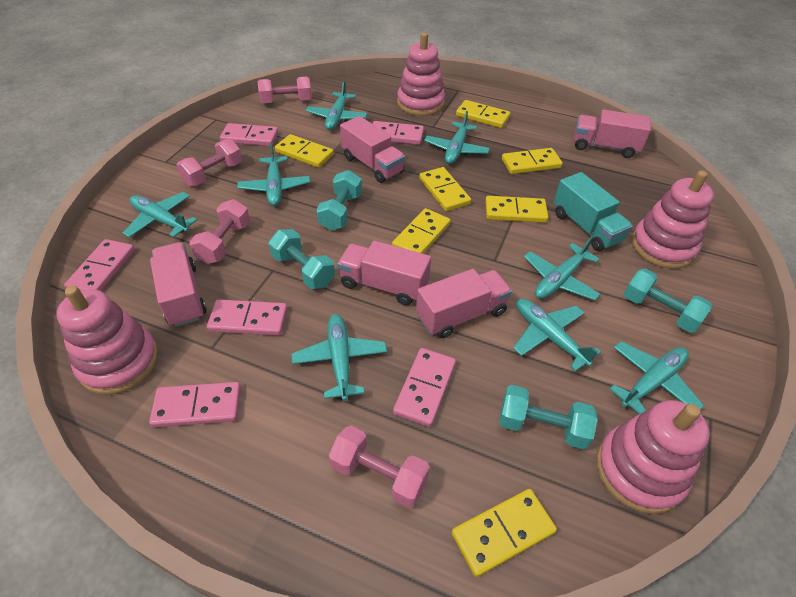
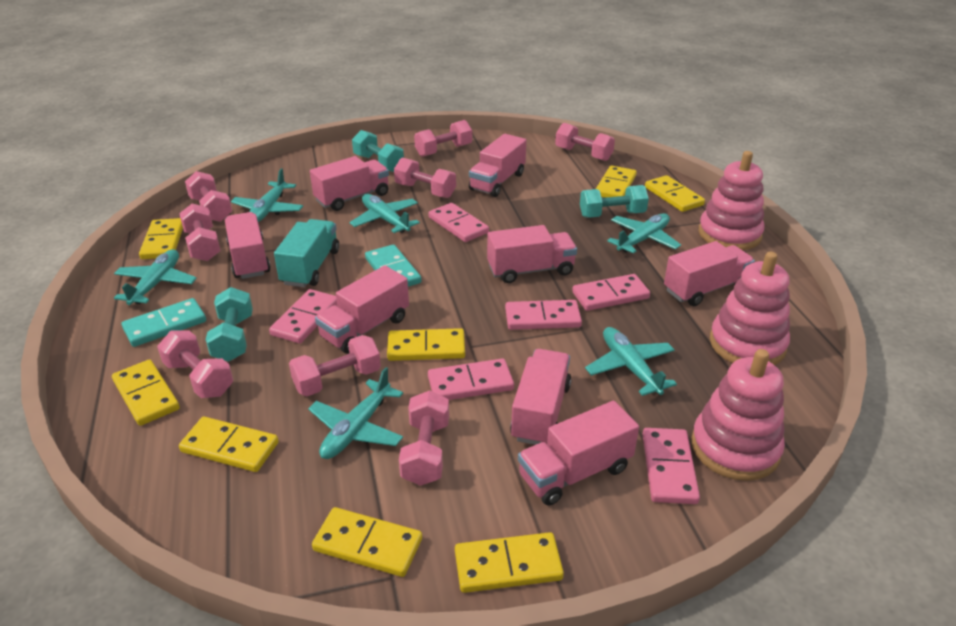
pink dumbbell: 4 -> 8
pink stacking toy: 4 -> 3
pink truck: 5 -> 8
turquoise domino: 0 -> 2
turquoise dumbbell: 4 -> 3
turquoise plane: 8 -> 6
yellow domino: 7 -> 8

